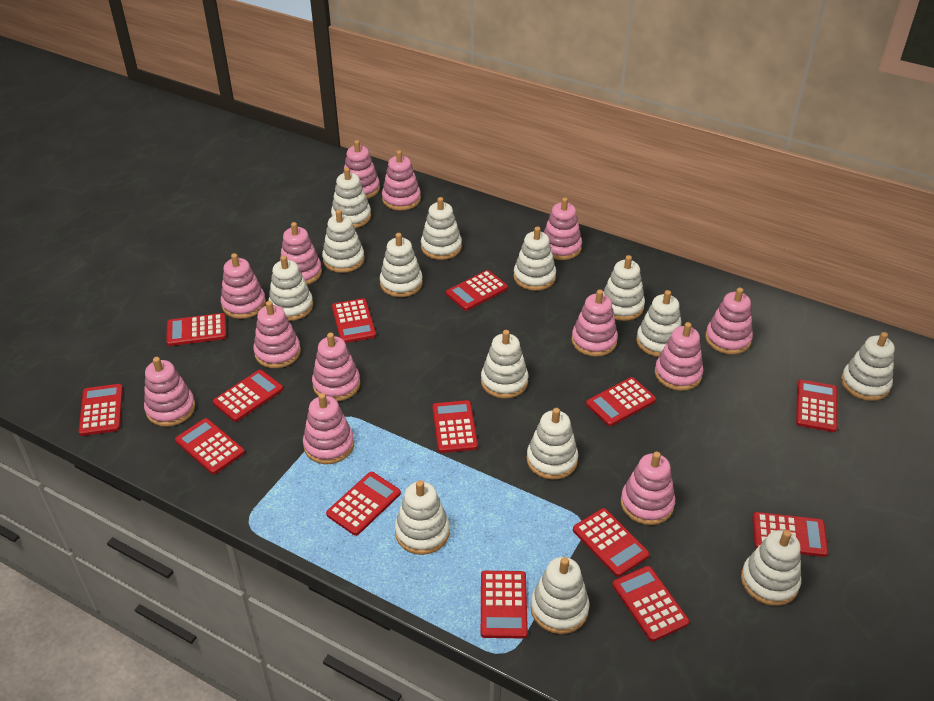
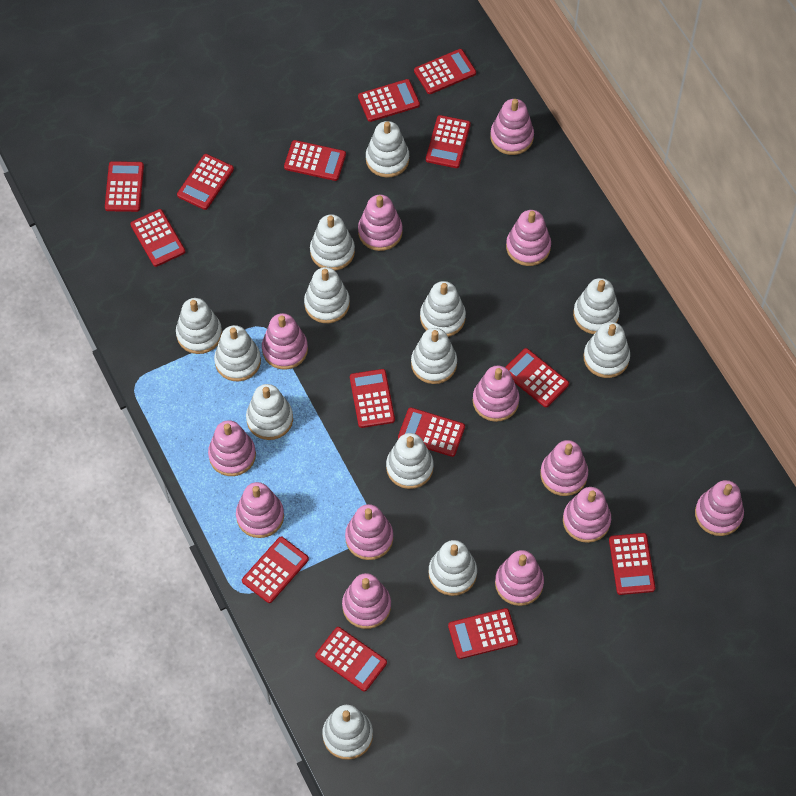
white stacking toy: 14 -> 13

